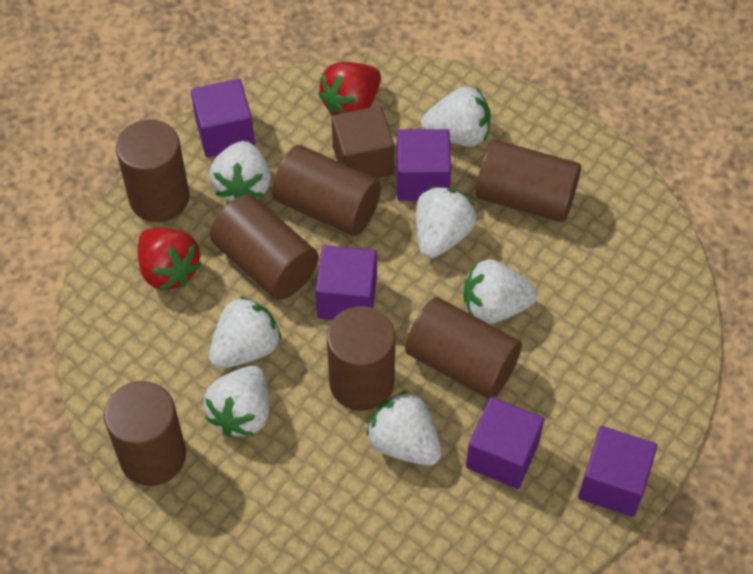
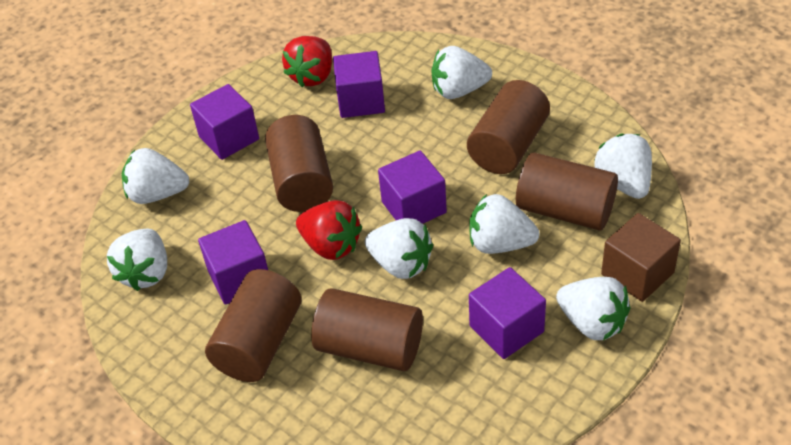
brown cylinder: 7 -> 5

